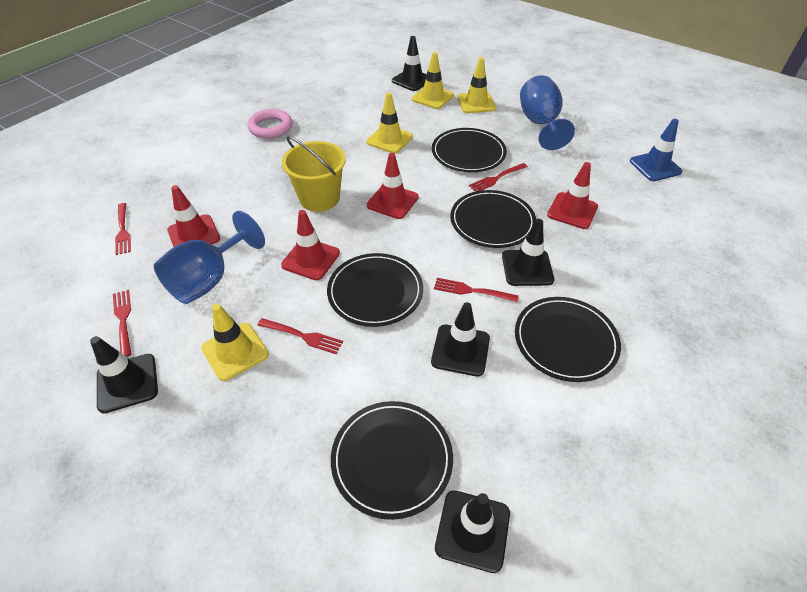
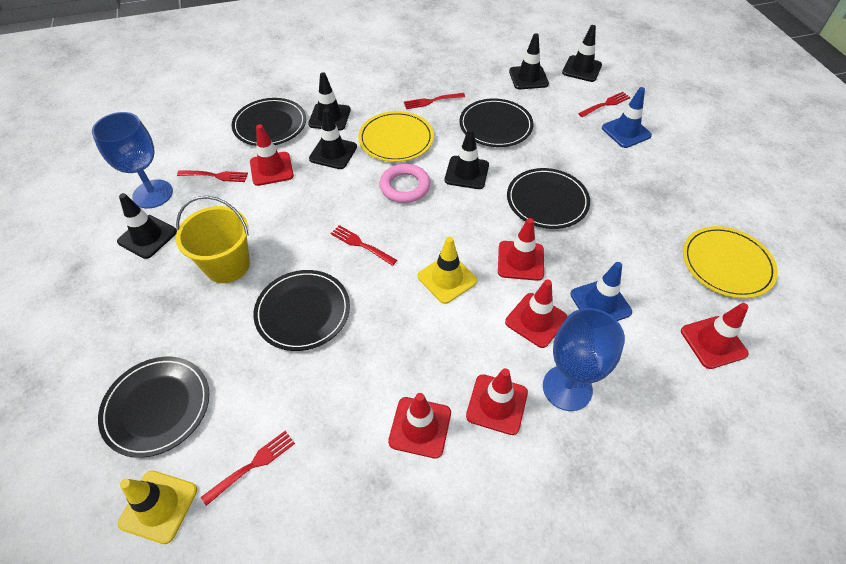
black traffic cone: 5 -> 6
blue traffic cone: 1 -> 2
red traffic cone: 4 -> 6
yellow plate: 0 -> 2
yellow traffic cone: 4 -> 2

